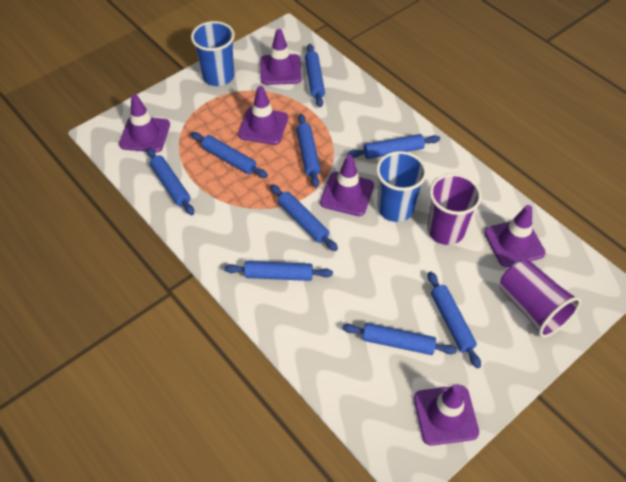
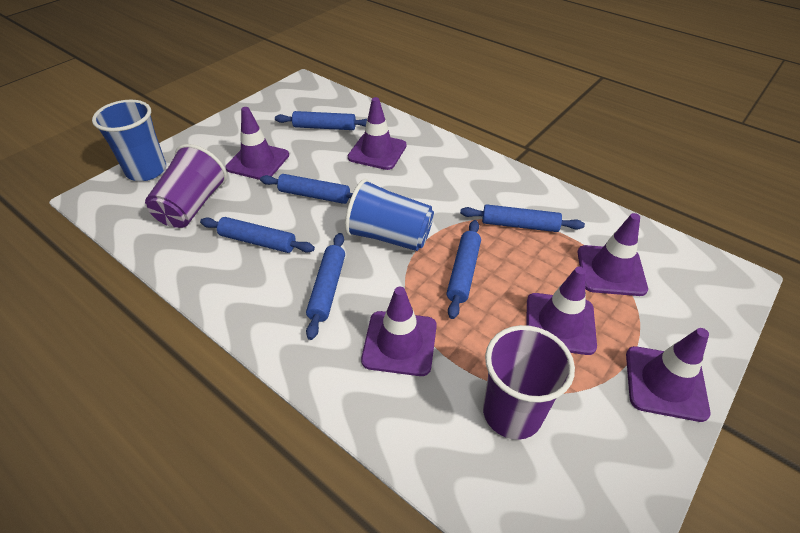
blue rolling pin: 9 -> 6

